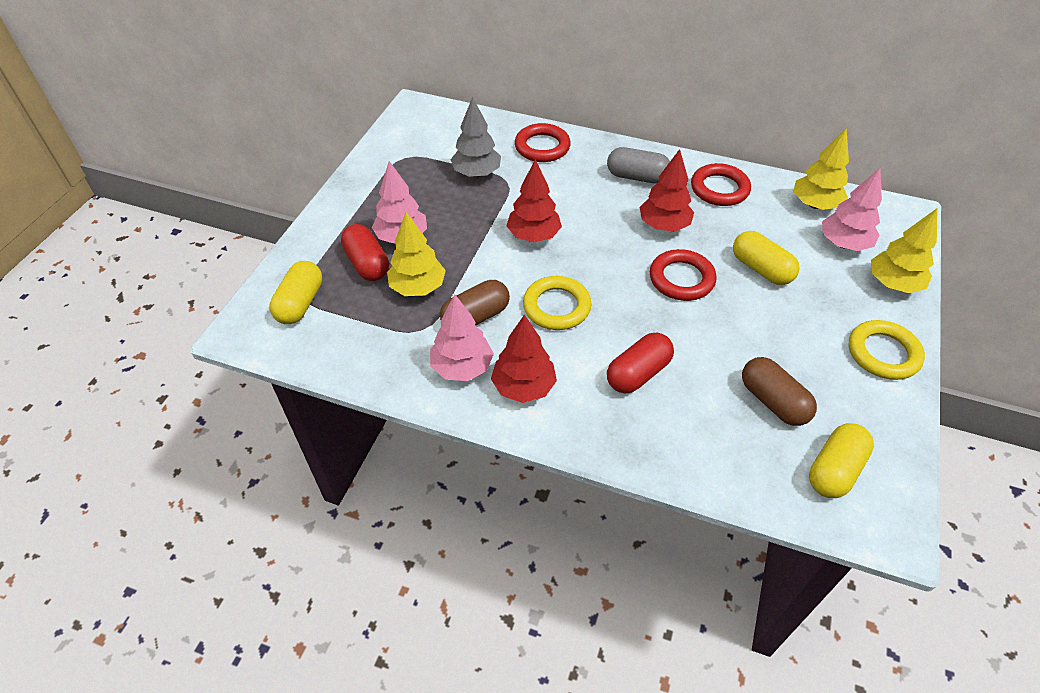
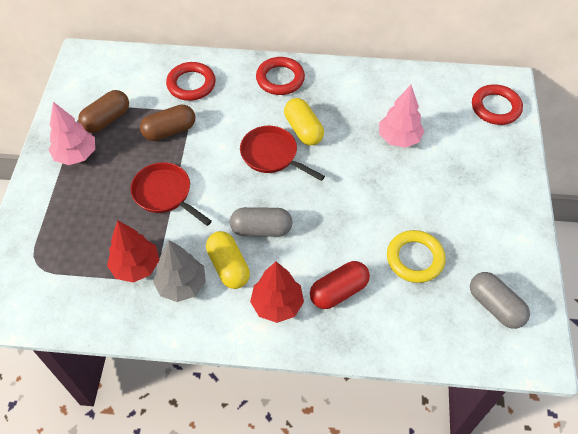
grey capsule: 1 -> 2
pink tree: 3 -> 2
red capsule: 2 -> 1
red pan: 0 -> 2
red tree: 3 -> 2
yellow capsule: 3 -> 2
yellow ring: 2 -> 1
yellow tree: 3 -> 0

